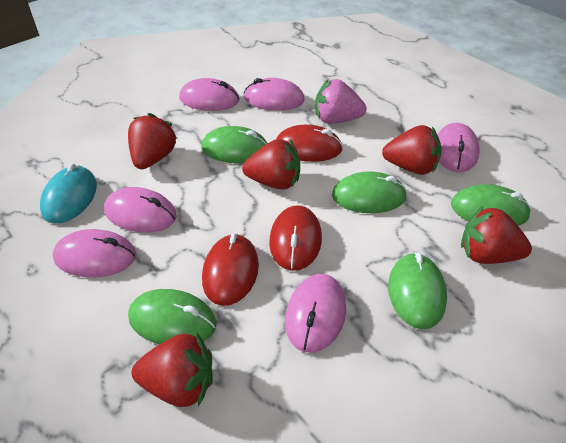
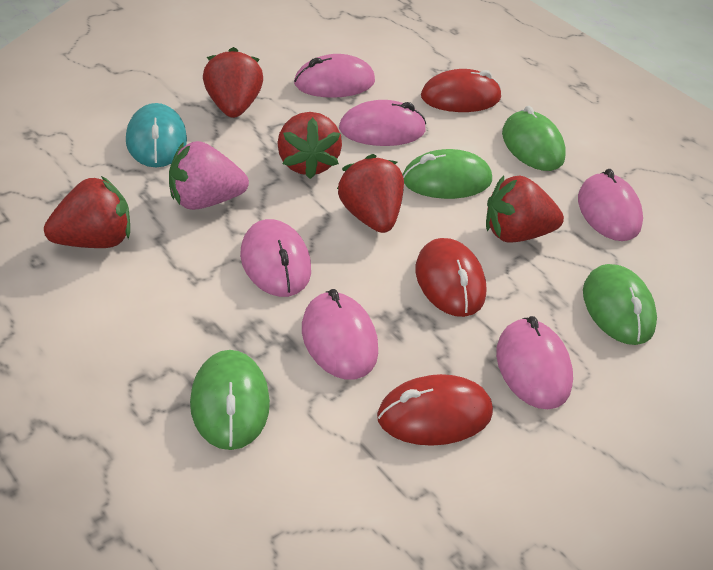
green mouse: 5 -> 4

